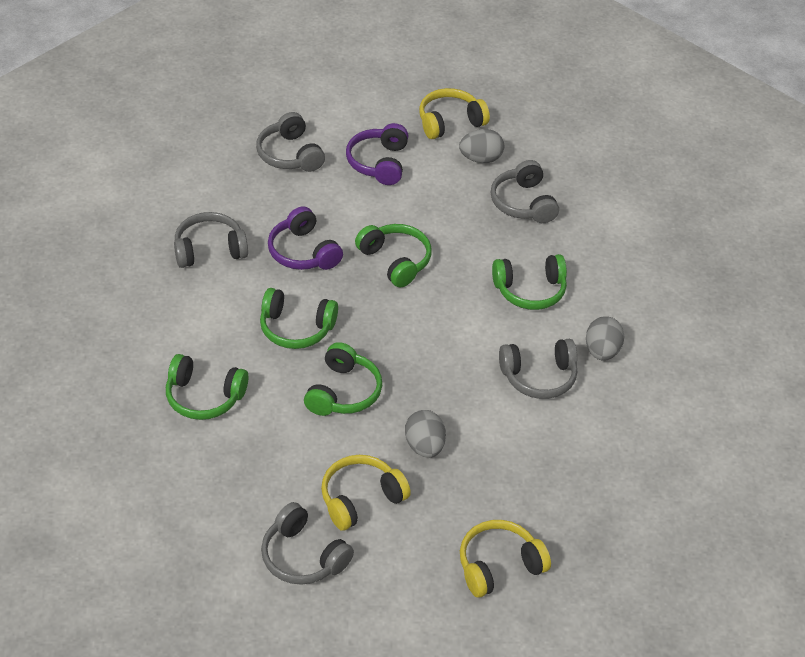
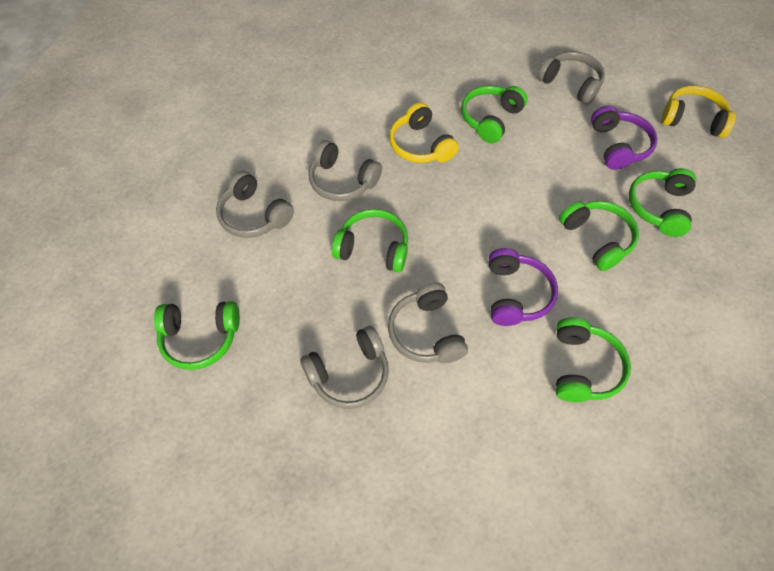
green headphones: 5 -> 6
grey egg: 3 -> 0
yellow headphones: 3 -> 2

